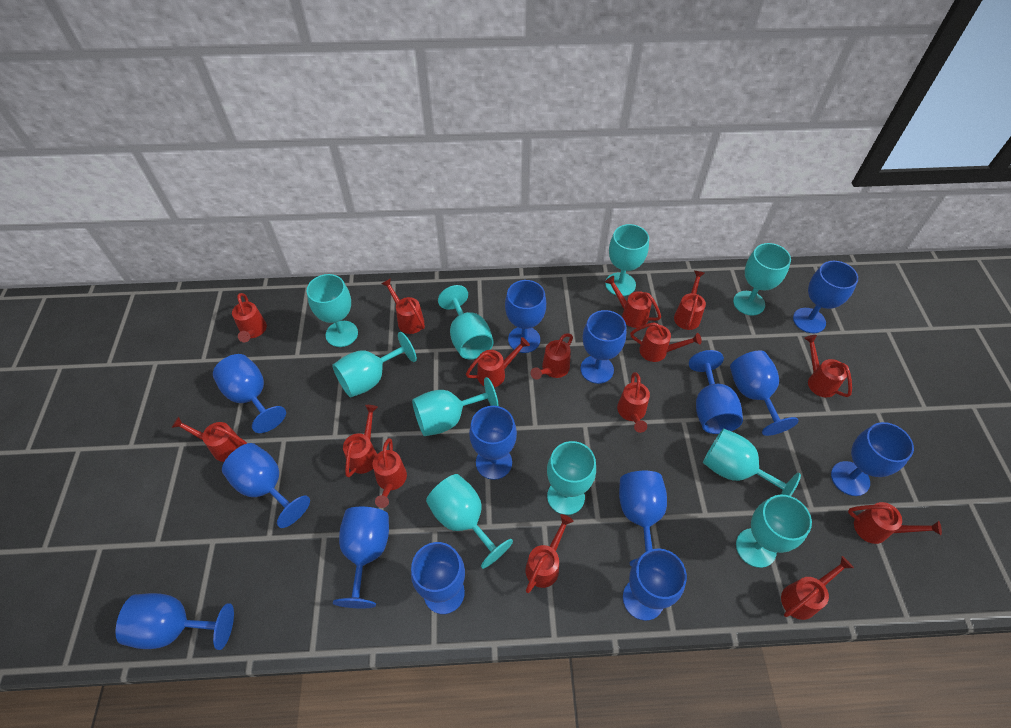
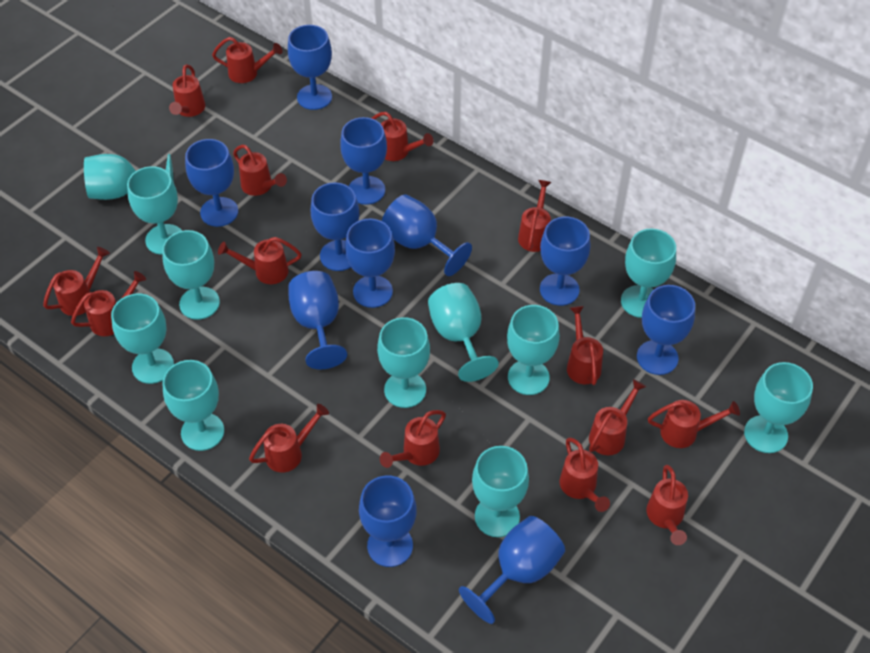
blue goblet: 14 -> 11
turquoise goblet: 10 -> 11

